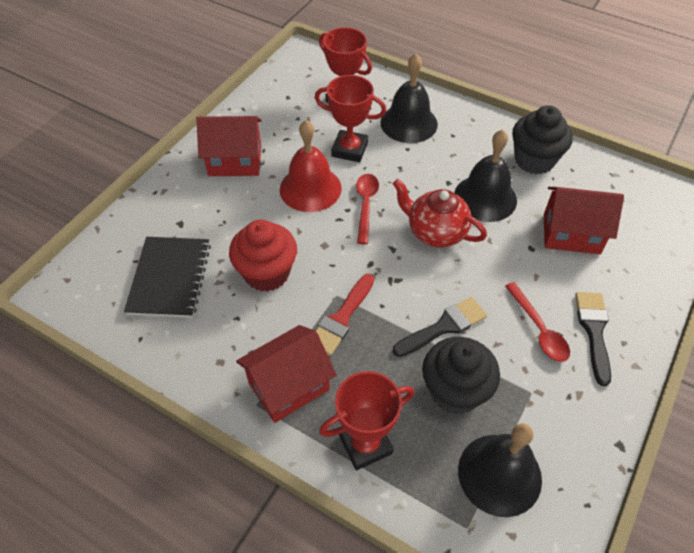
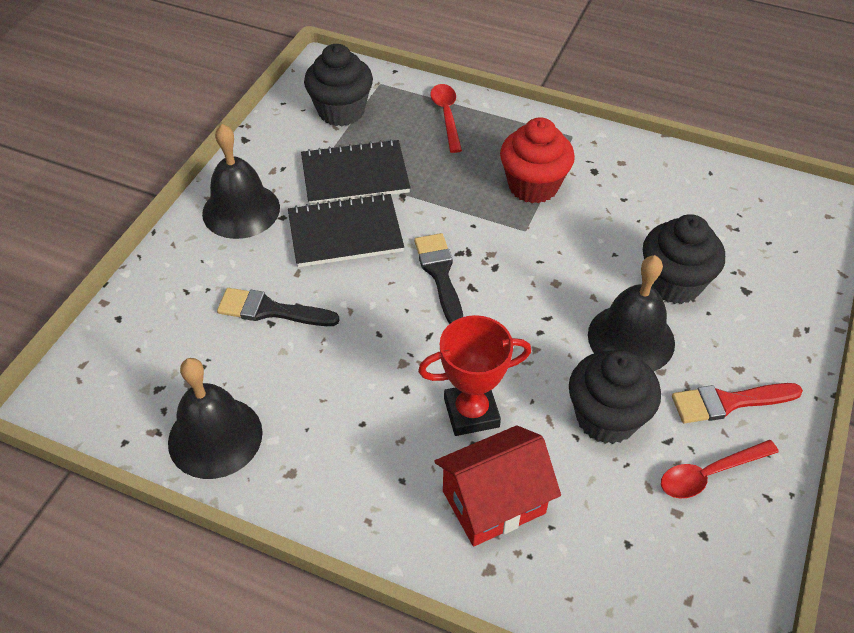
black cupcake: 2 -> 3
black notebook: 1 -> 2
red bell: 1 -> 0
red house: 3 -> 1
red teapot: 1 -> 0
red trophy: 3 -> 1

